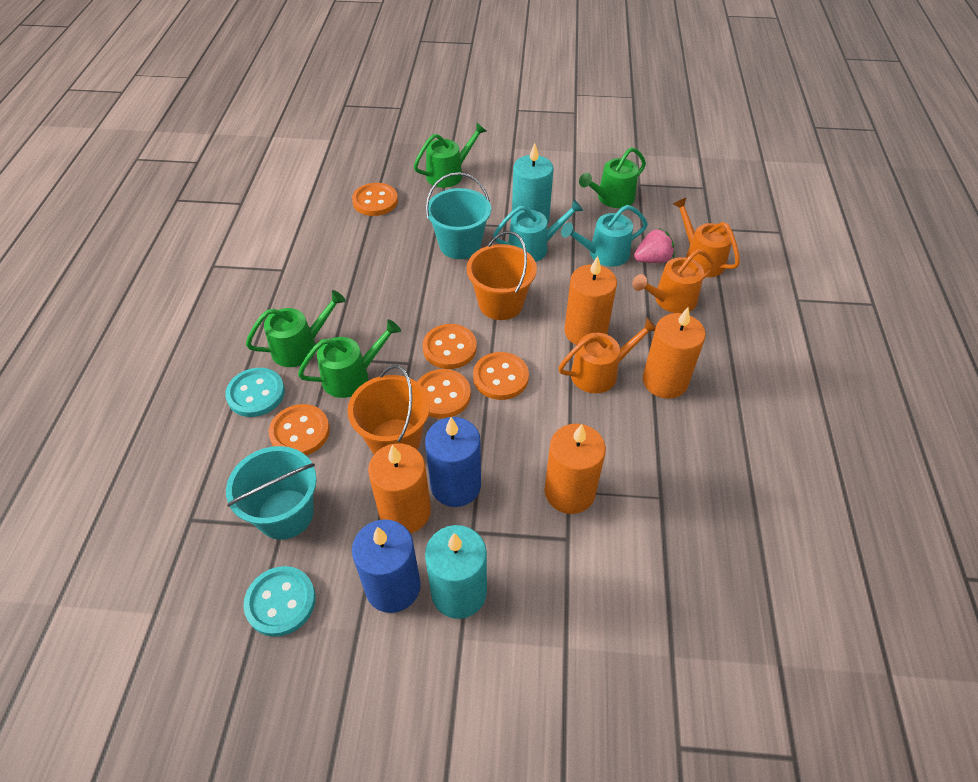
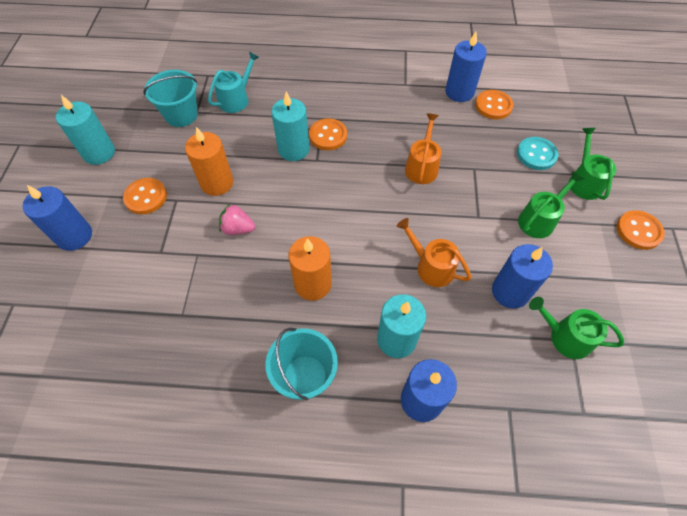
blue candle: 2 -> 4
green watering can: 4 -> 3
orange bucket: 2 -> 0
orange button: 5 -> 4
orange candle: 4 -> 2
orange watering can: 3 -> 2
turquoise button: 2 -> 1
turquoise candle: 2 -> 3
turquoise watering can: 2 -> 1

